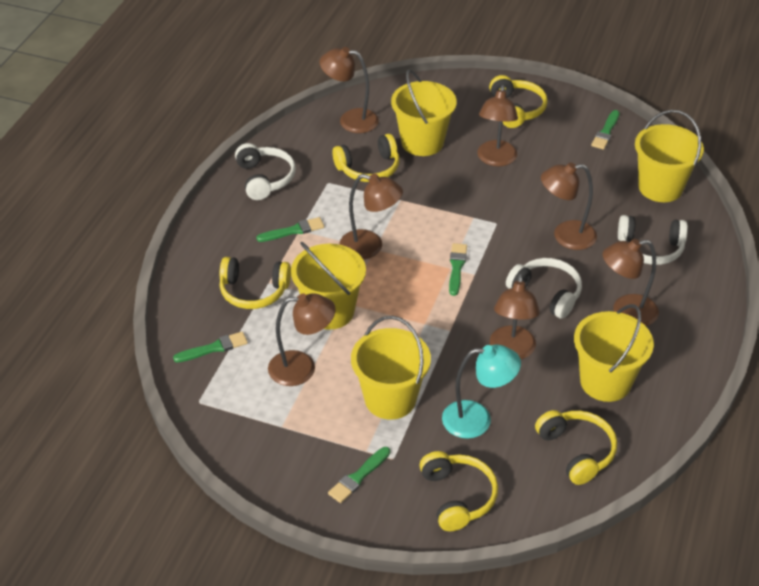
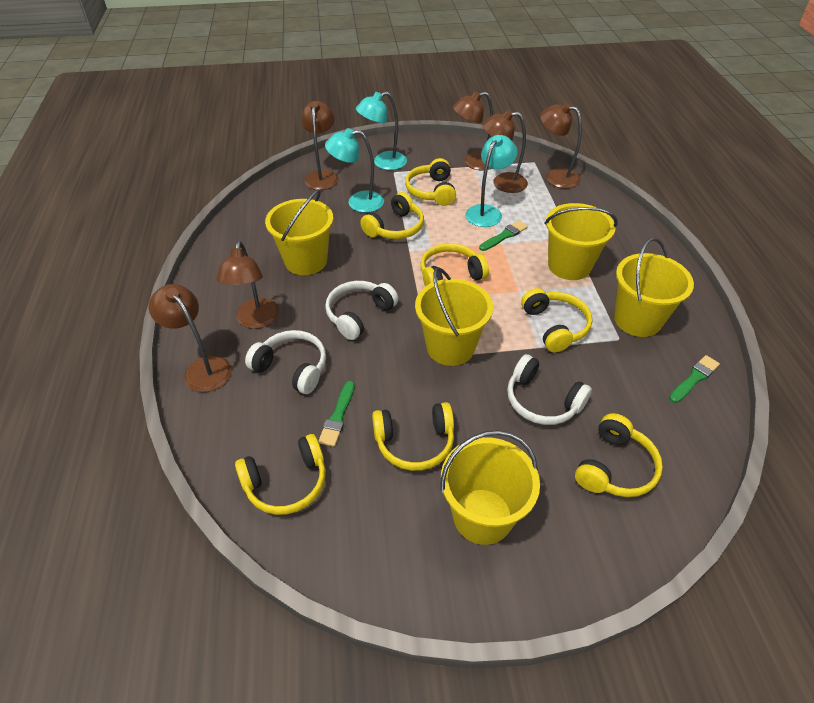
brown lamp: 7 -> 6
green brush: 5 -> 3
turquoise lamp: 1 -> 3
yellow headphones: 5 -> 7

